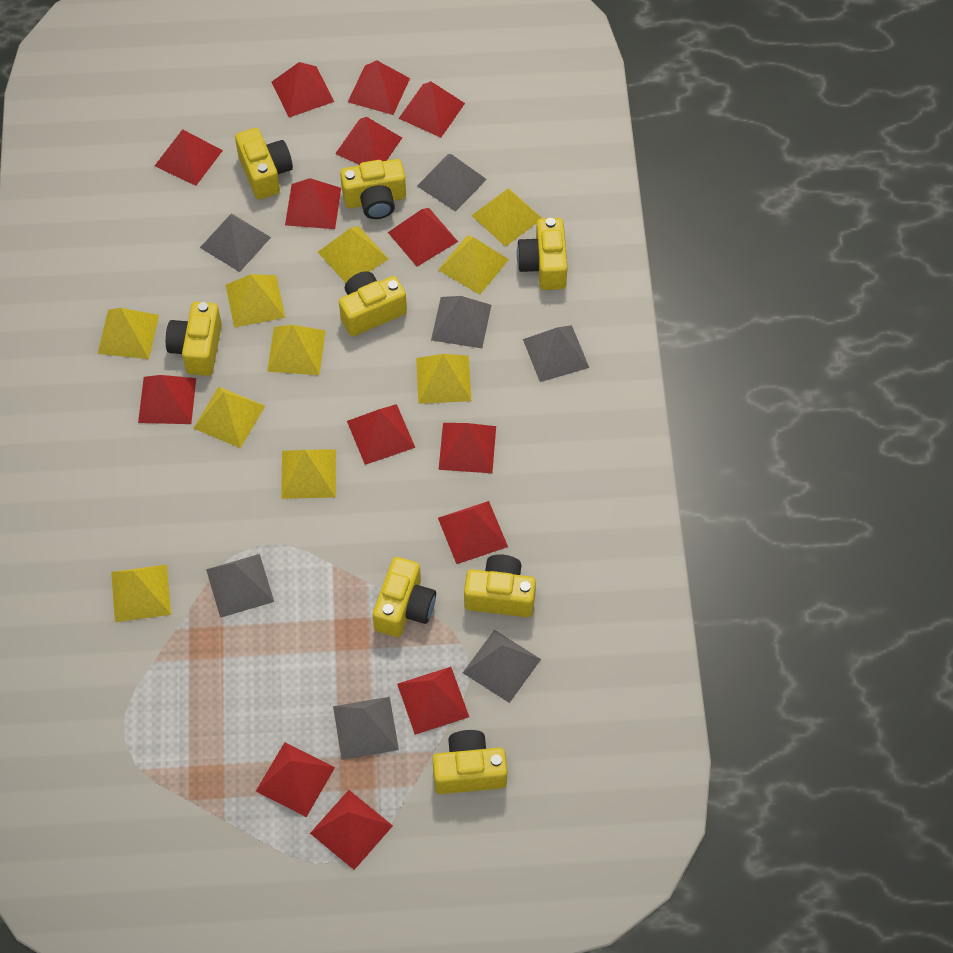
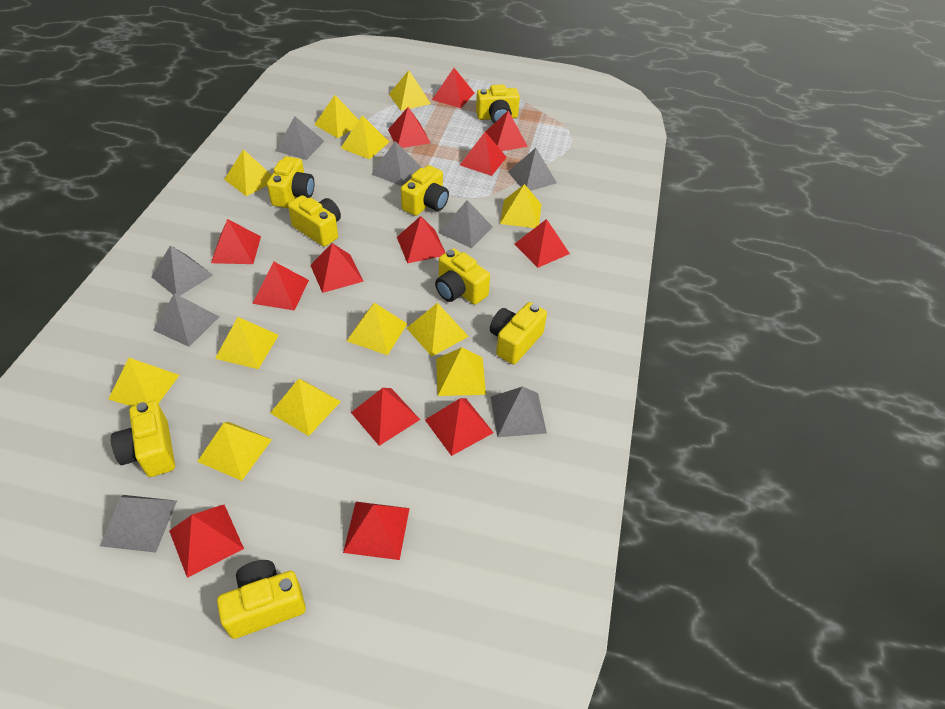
grey pyramid: 7 -> 8
red pyramid: 14 -> 13
yellow pyramid: 10 -> 12

